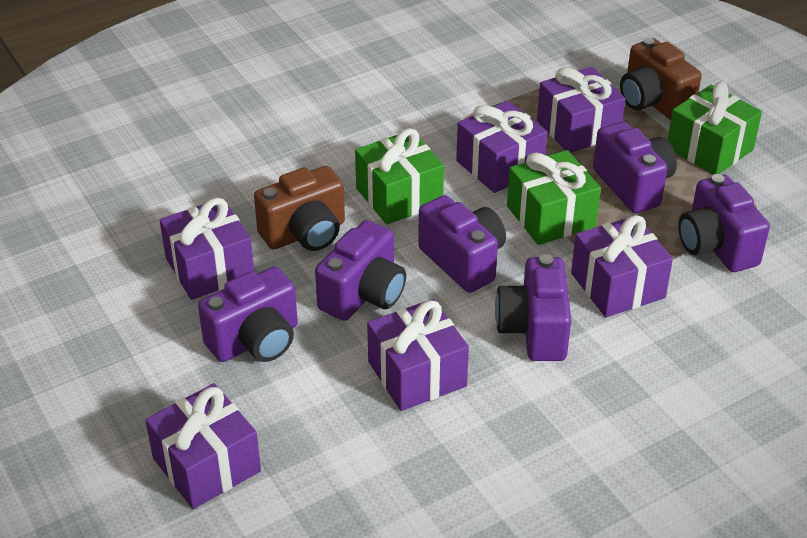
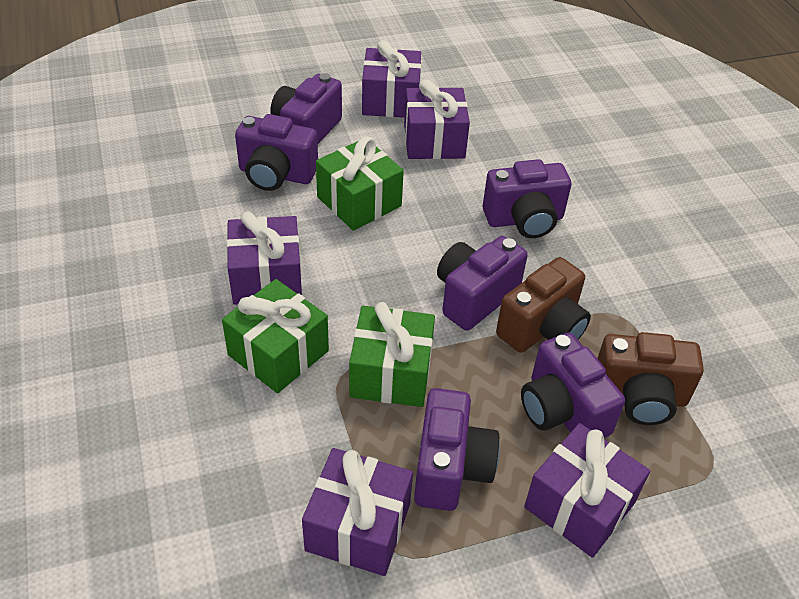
purple gift: 6 -> 5

